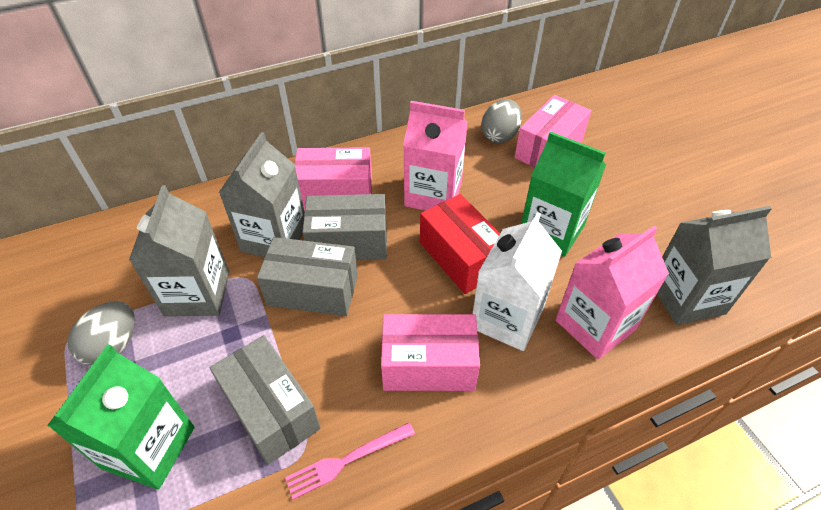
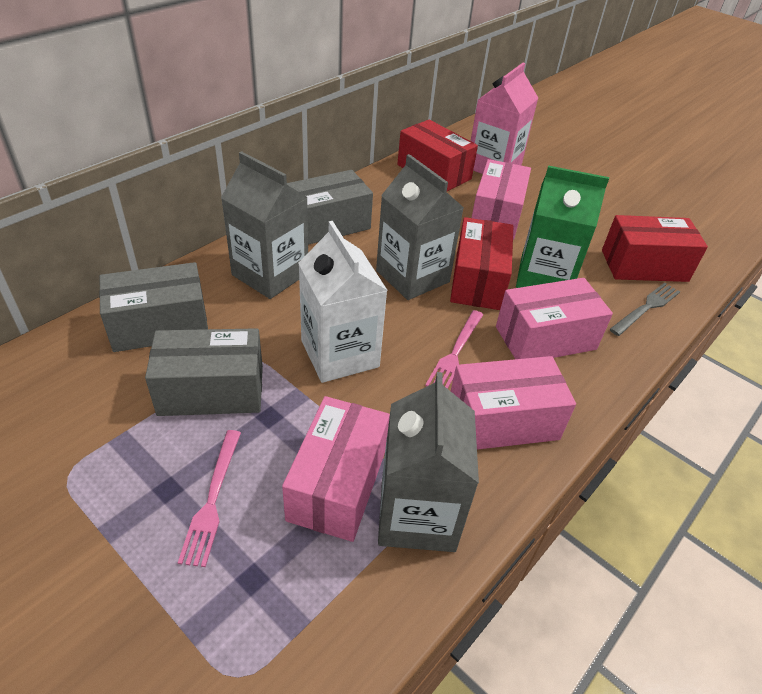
green carton: 2 -> 1
grey egg: 2 -> 0
grey fork: 0 -> 1
pink box: 3 -> 4
pink carton: 2 -> 1
pink fork: 1 -> 2
red box: 1 -> 3

